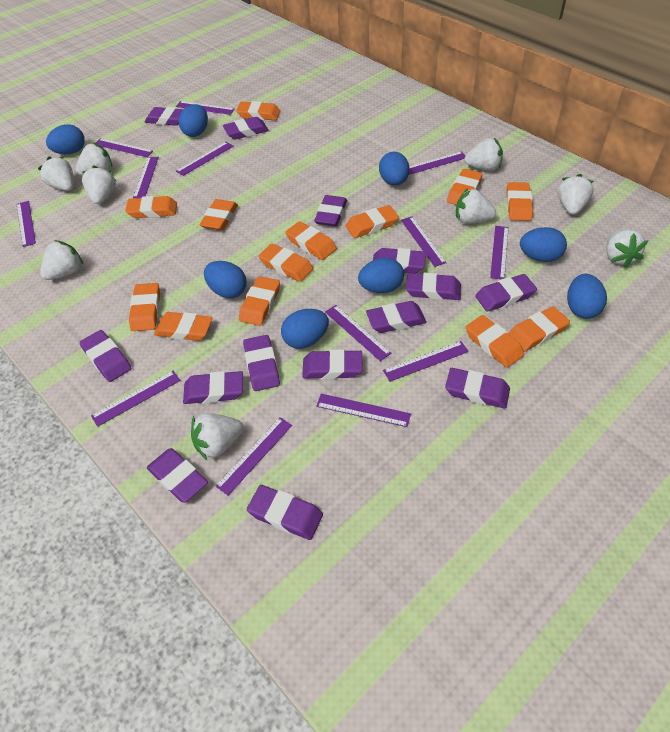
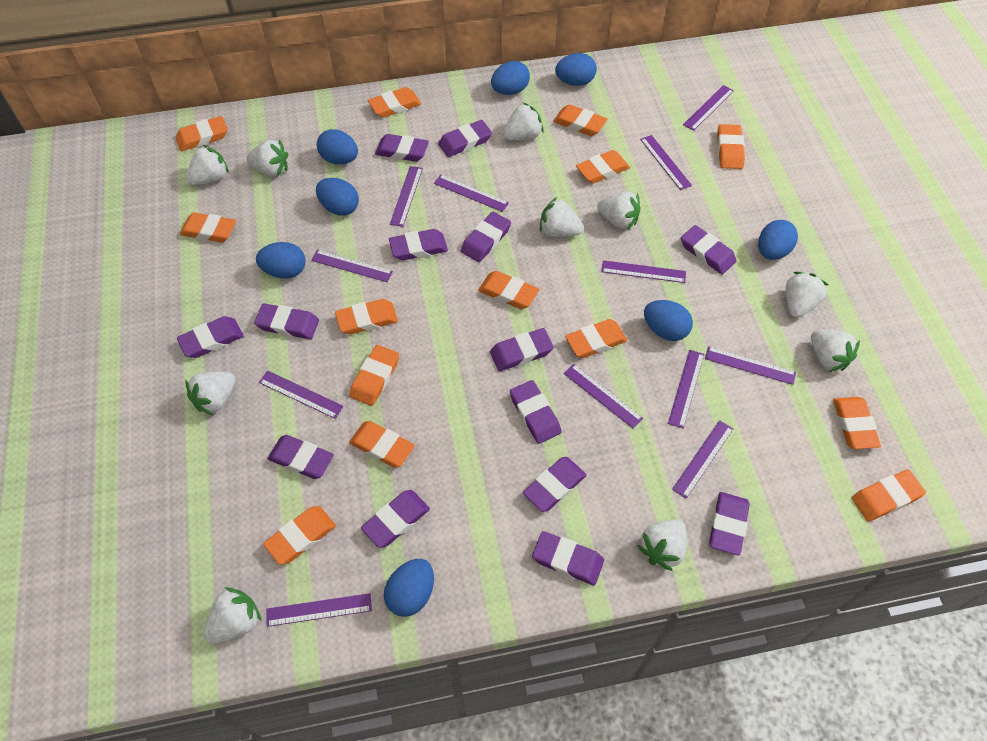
orange eraser: 13 -> 14
purple ruler: 13 -> 12
white strawberry: 9 -> 10

